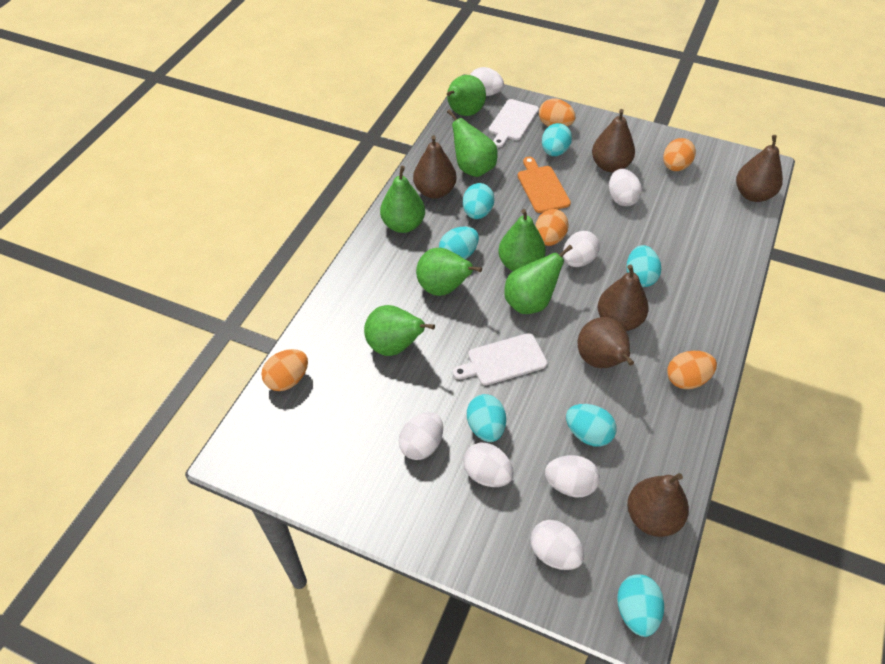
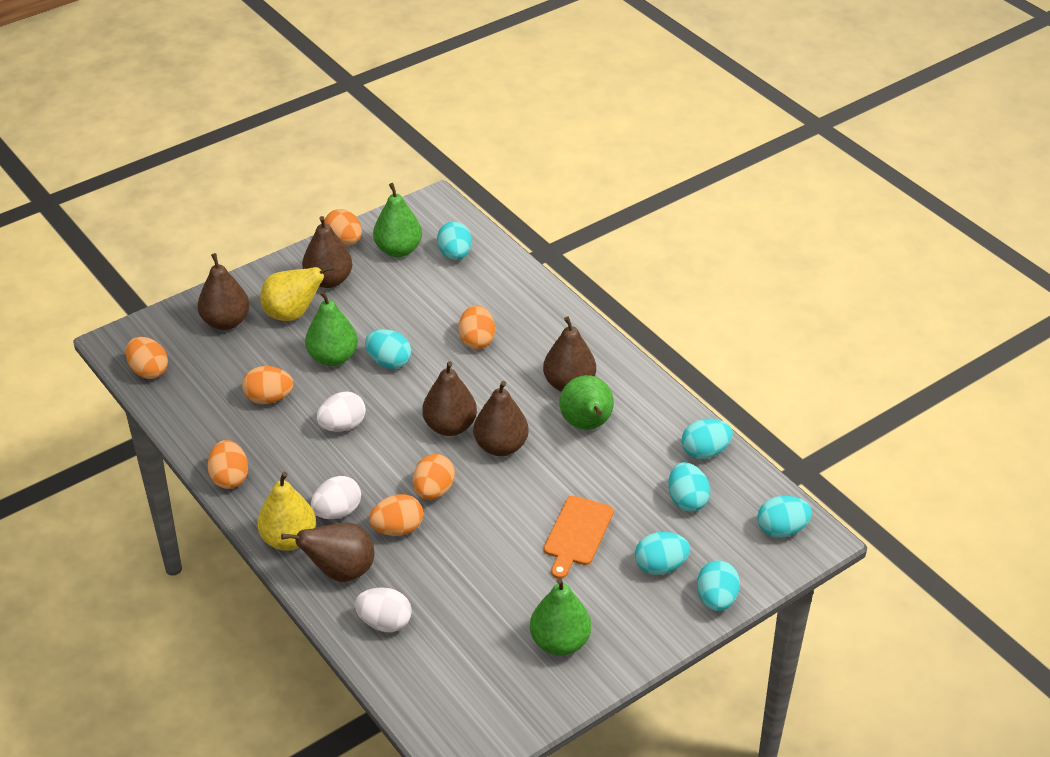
green pear: 7 -> 4
orange egg: 5 -> 7
white cutting board: 2 -> 0
white egg: 7 -> 3
yellow pear: 0 -> 2

